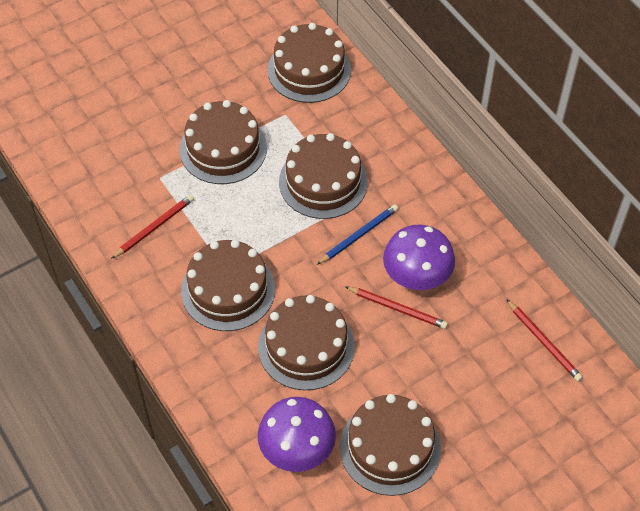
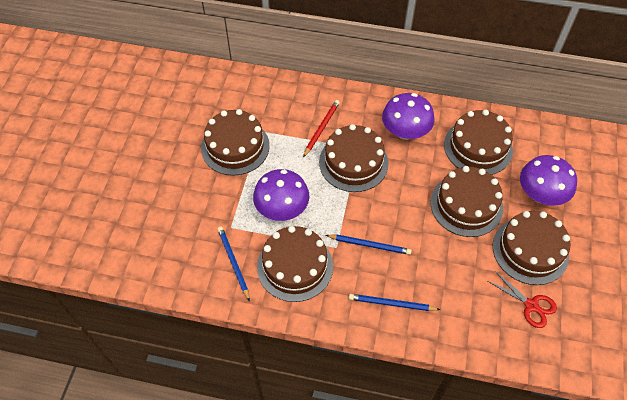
blue pencil: 1 -> 3
purple mushroom: 2 -> 3
red pencil: 3 -> 1
red scissors: 0 -> 1

